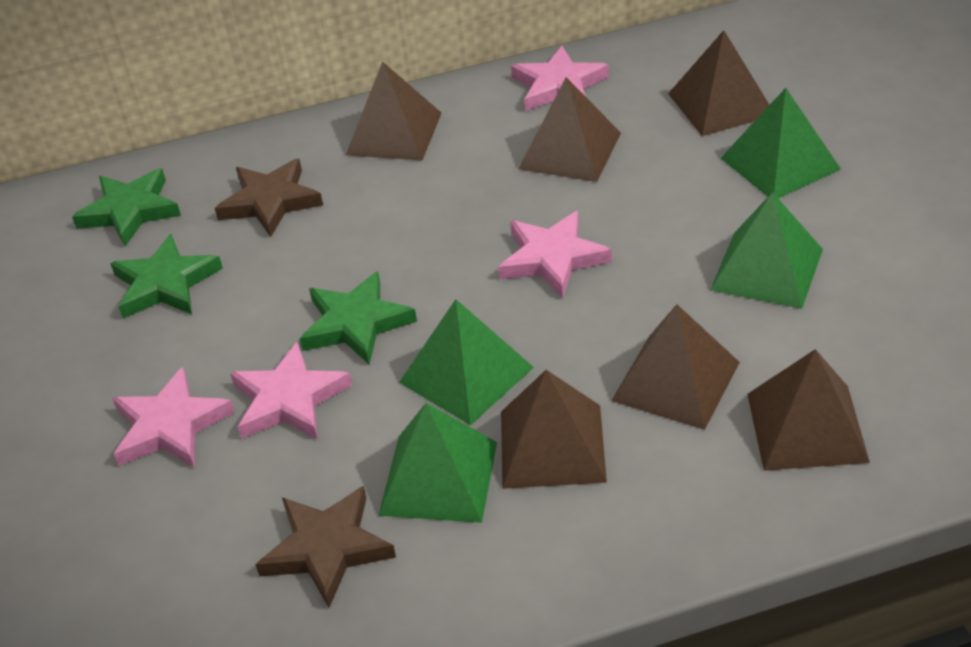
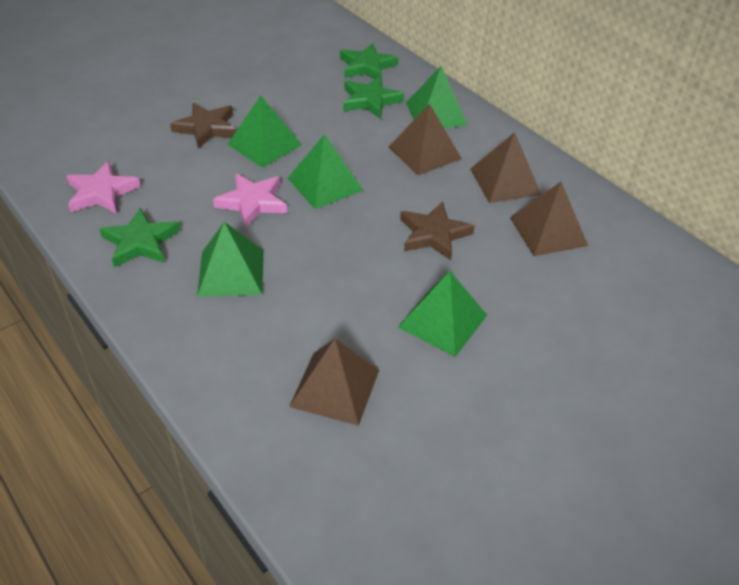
brown pyramid: 6 -> 4
green pyramid: 4 -> 5
pink star: 4 -> 2

